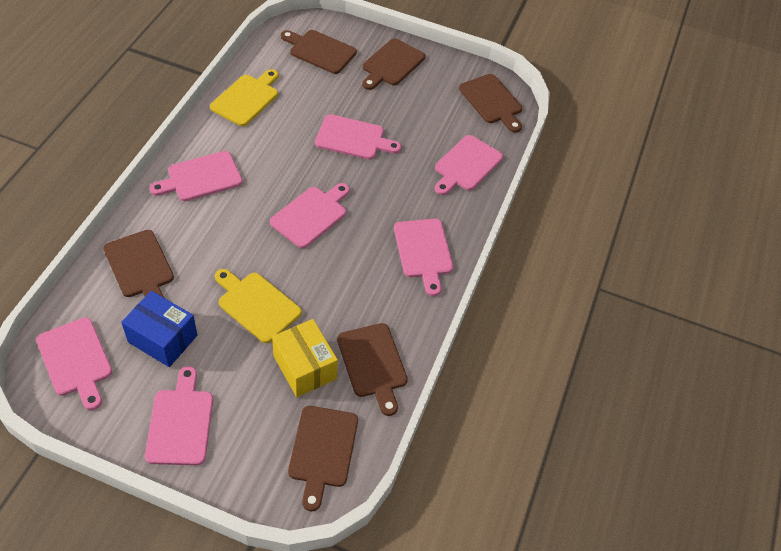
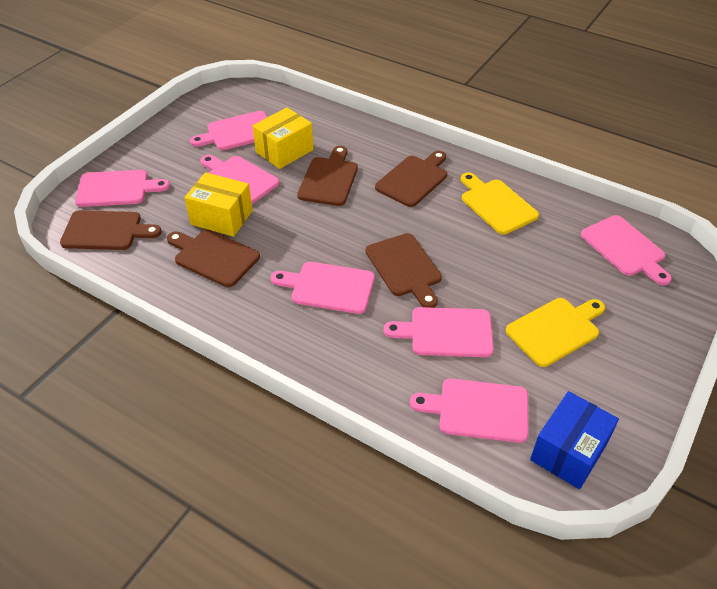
brown cutting board: 6 -> 5
yellow box: 1 -> 2

